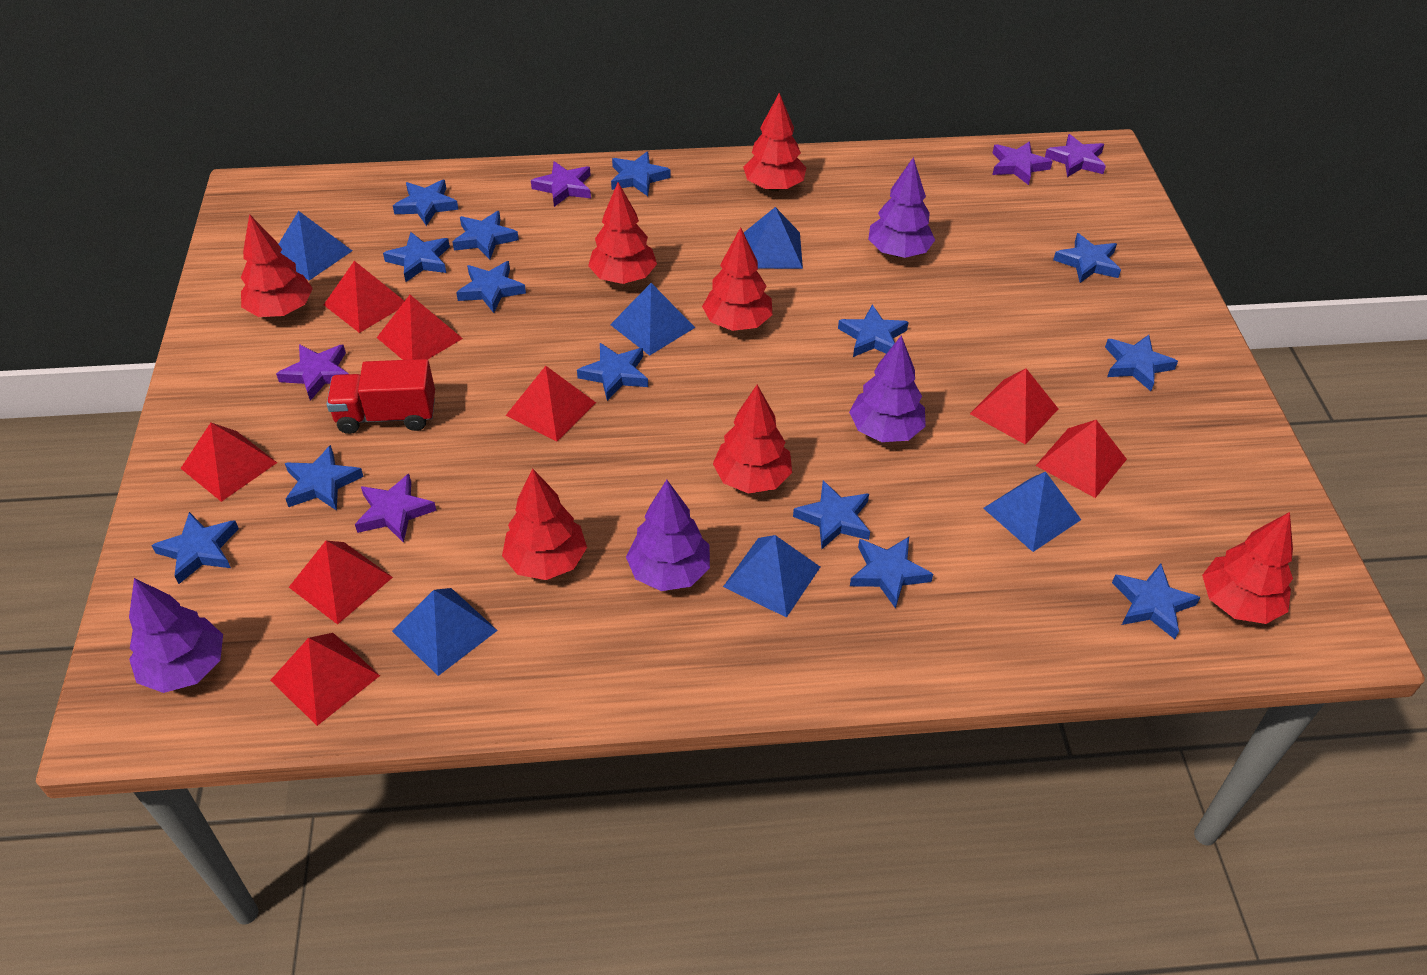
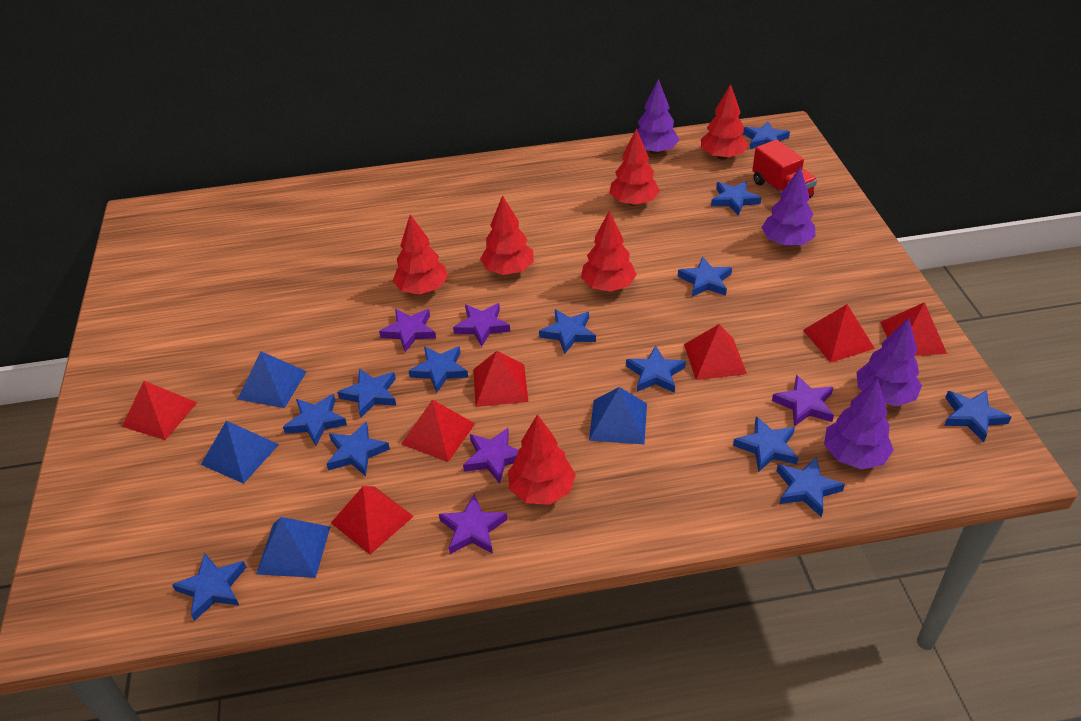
blue pyramid: 6 -> 4
blue star: 14 -> 13
red pyramid: 8 -> 7
red tree: 7 -> 6

